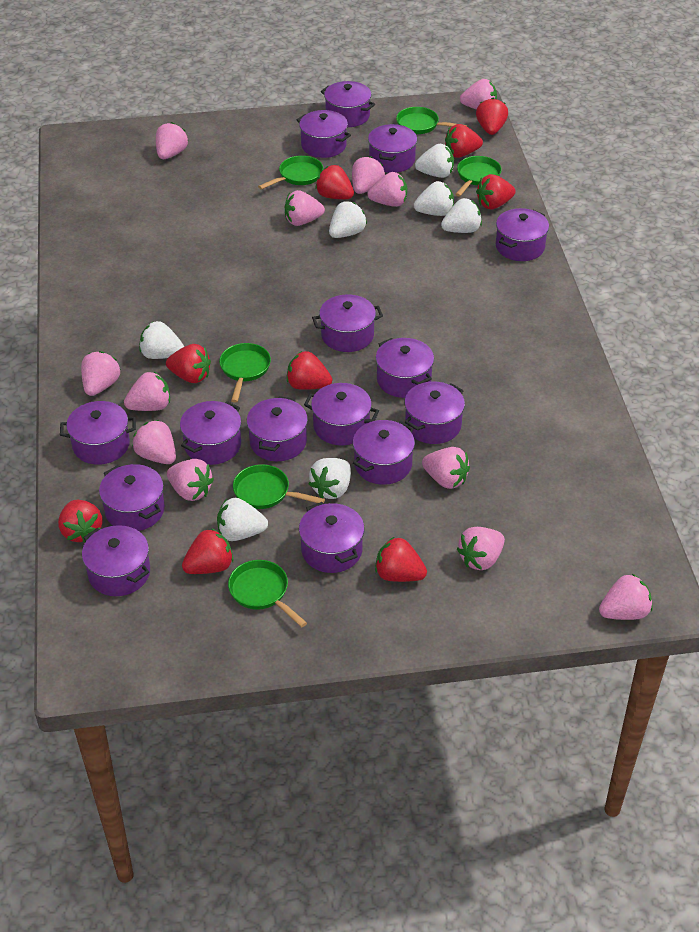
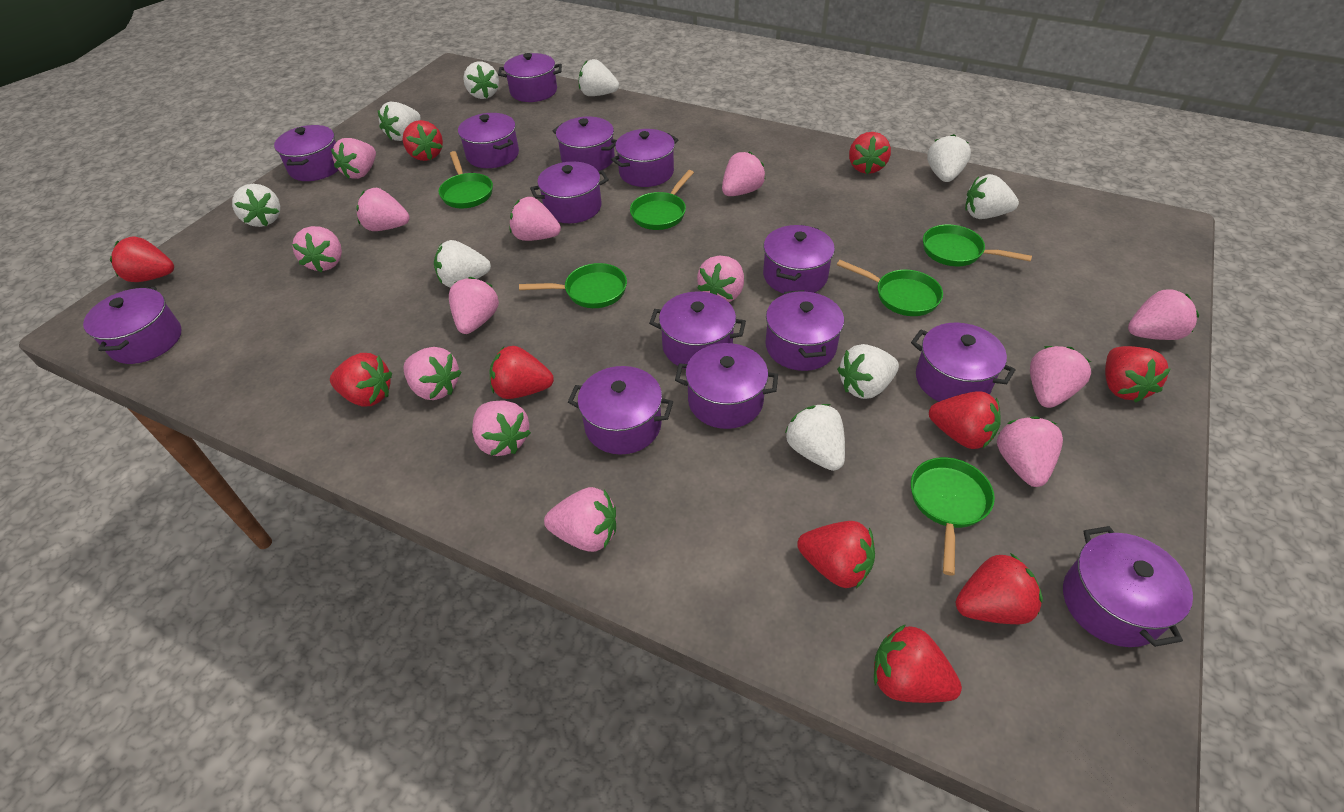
pink strawberry: 12 -> 13
purple pot: 15 -> 14
red strawberry: 9 -> 10
white strawberry: 7 -> 9

